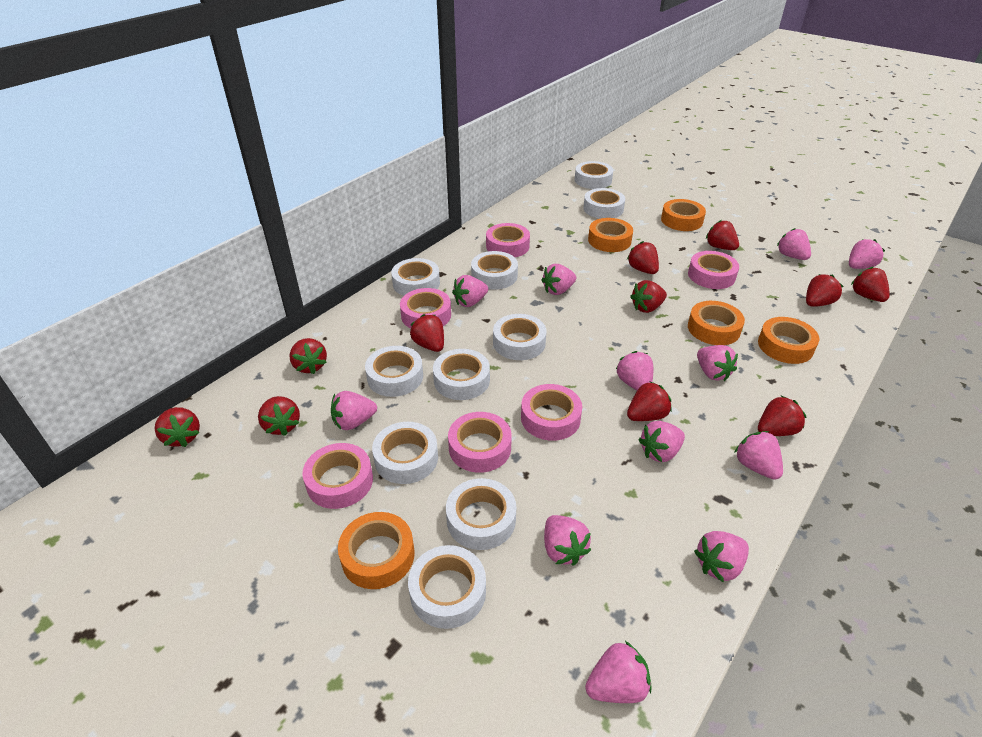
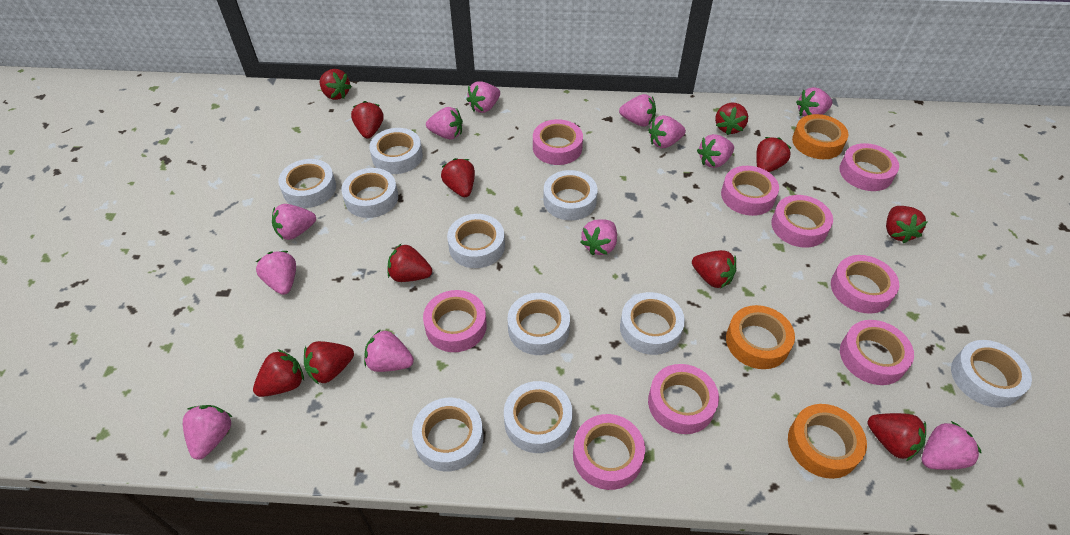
orange tape: 5 -> 3
pink tape: 6 -> 9

